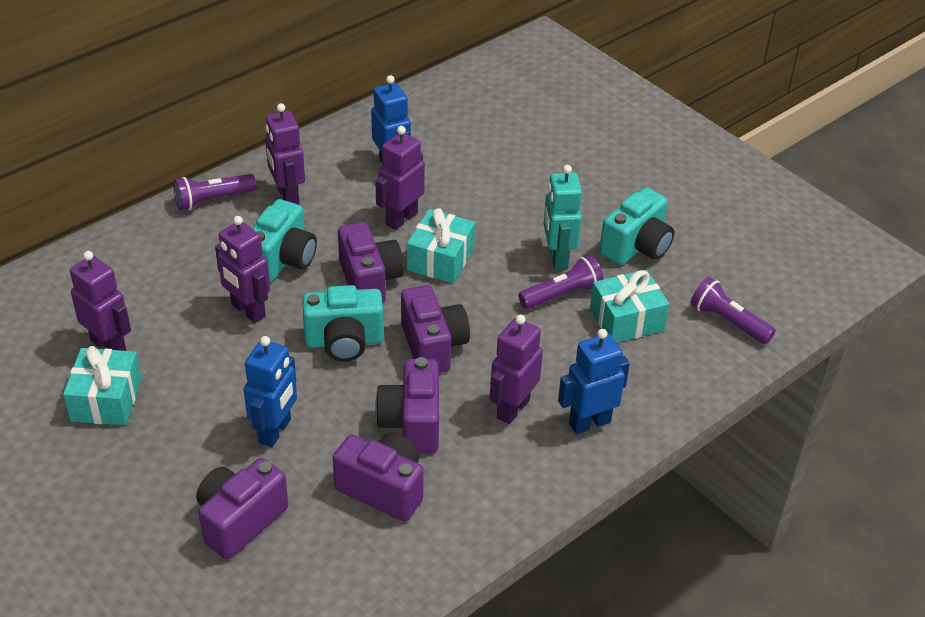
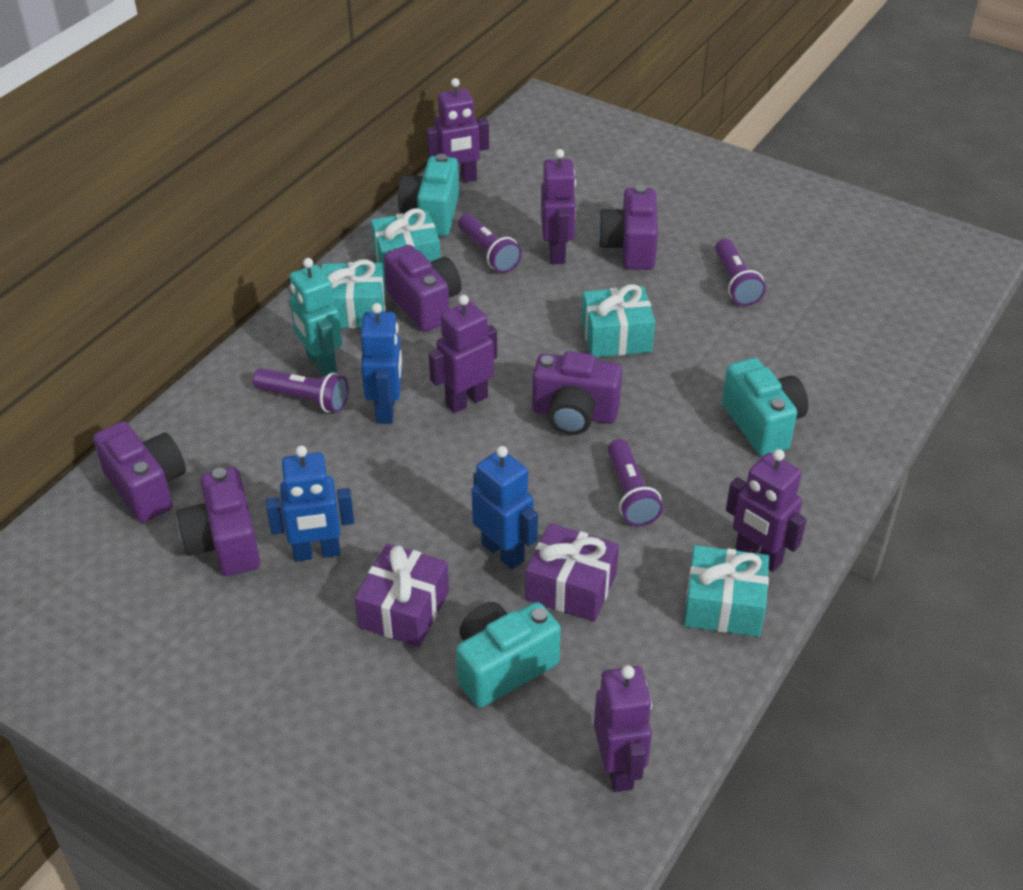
purple flashlight: 3 -> 4
purple gift: 0 -> 2
turquoise gift: 3 -> 4

